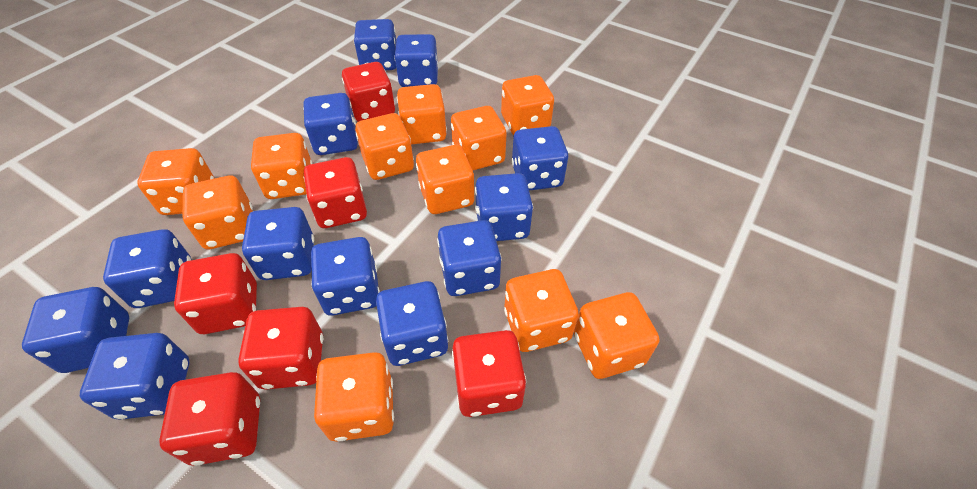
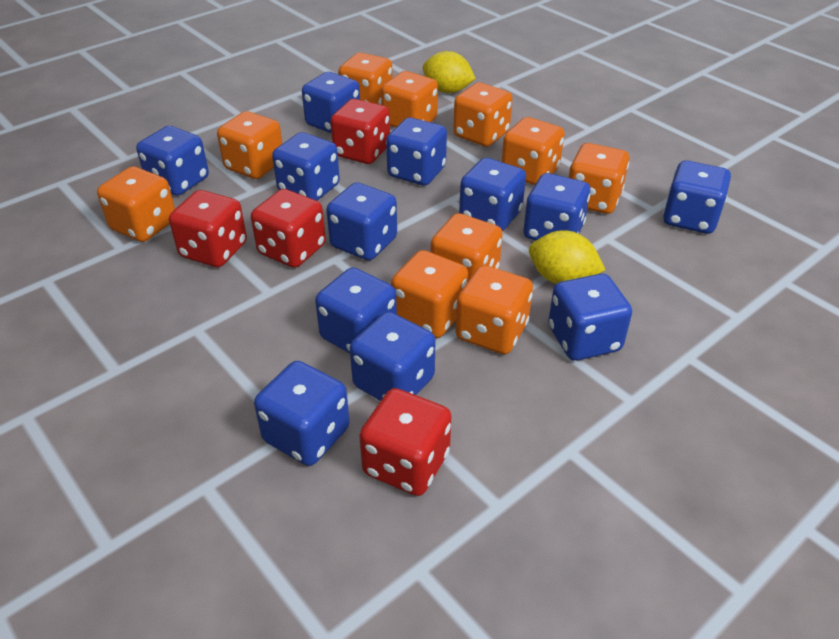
orange dice: 11 -> 10
red dice: 6 -> 4
yellow lemon: 0 -> 2

